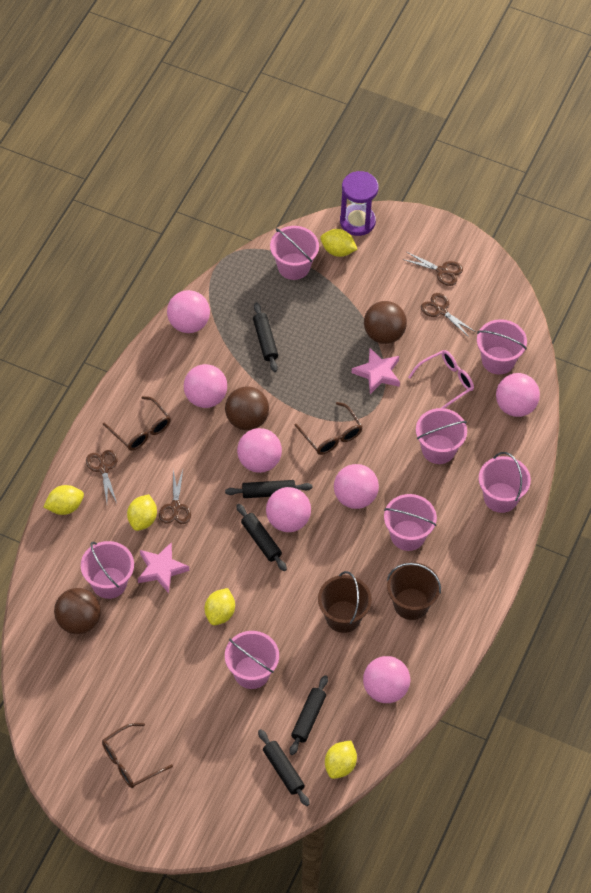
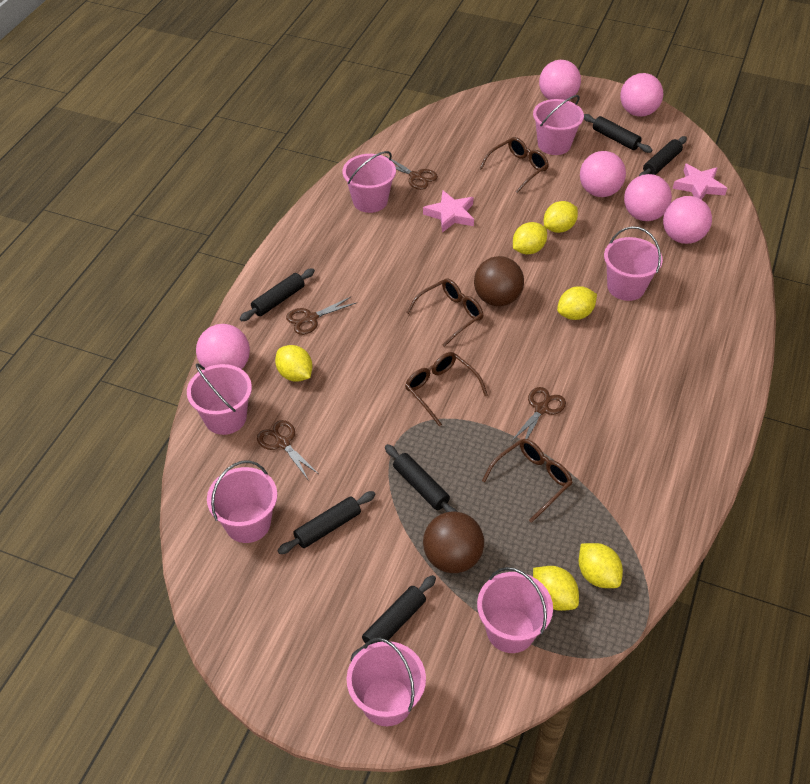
black rolling pin: 5 -> 6
brown ball: 3 -> 2
brown bucket: 2 -> 0
brown glasses: 3 -> 4
pink ball: 7 -> 6
pink glasses: 1 -> 0
purple hourglass: 1 -> 0
yellow lemon: 5 -> 6

